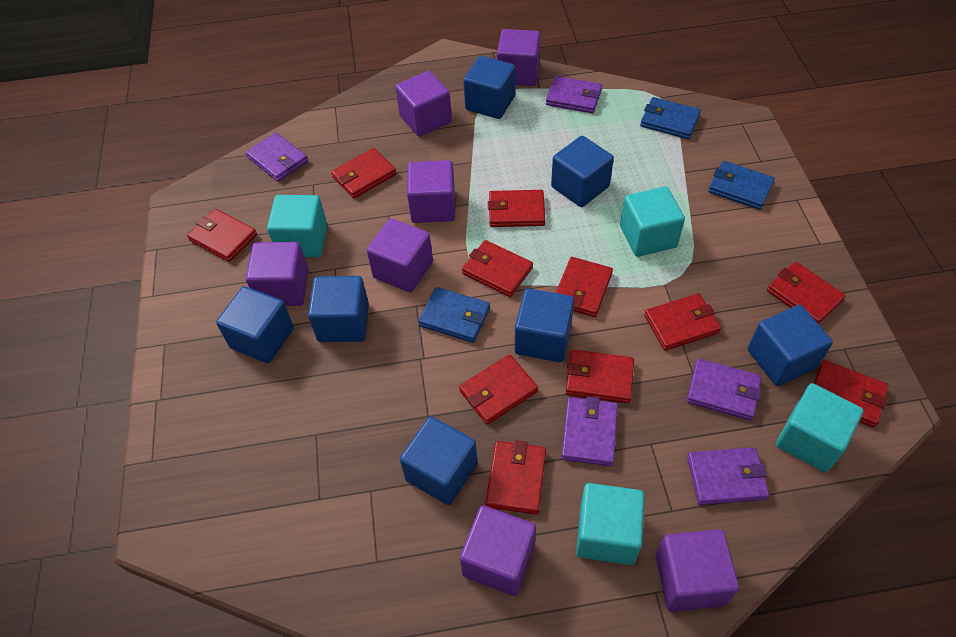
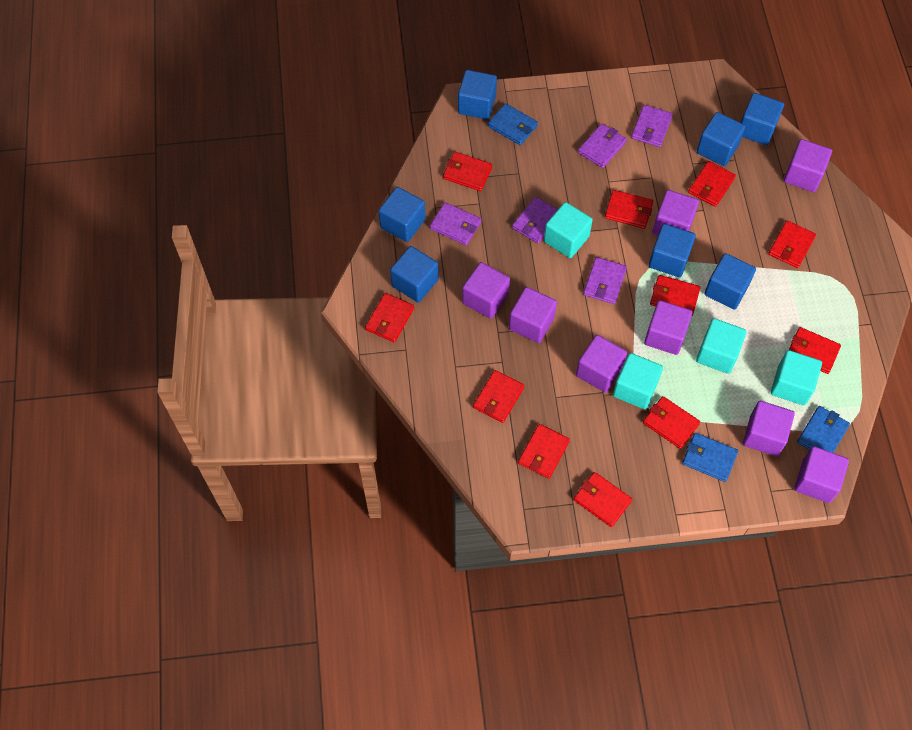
purple cube: 7 -> 8

